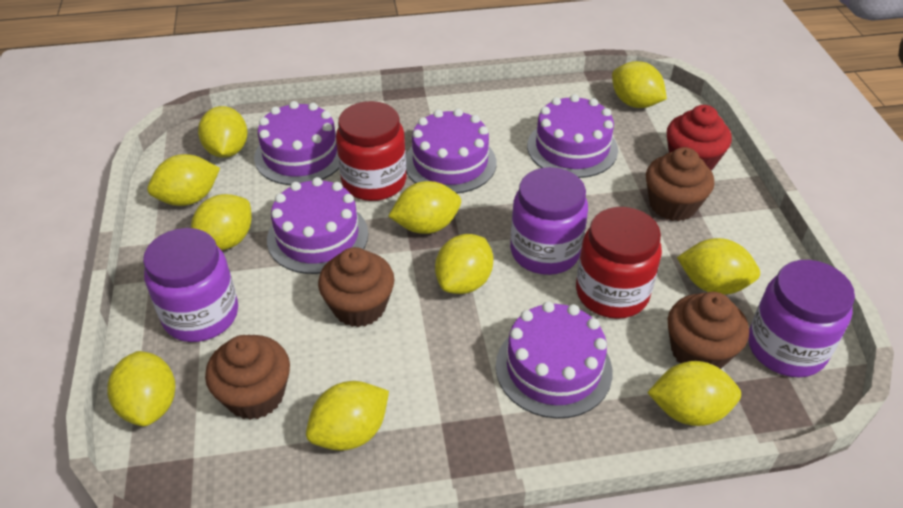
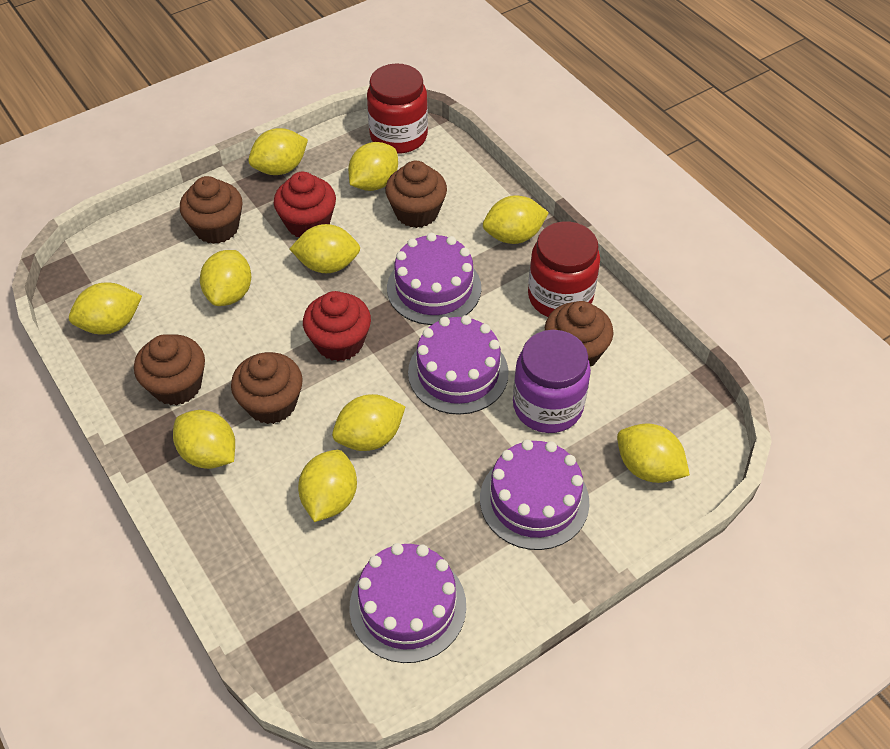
brown cupcake: 4 -> 5
purple cake: 5 -> 4
purple jar: 3 -> 1
red cupcake: 1 -> 2

